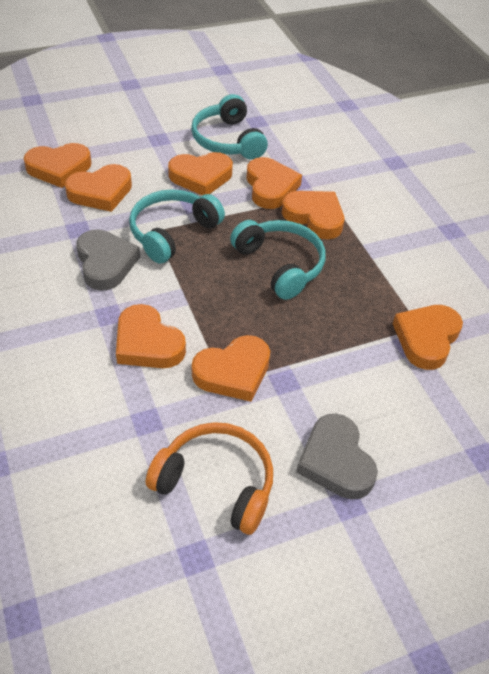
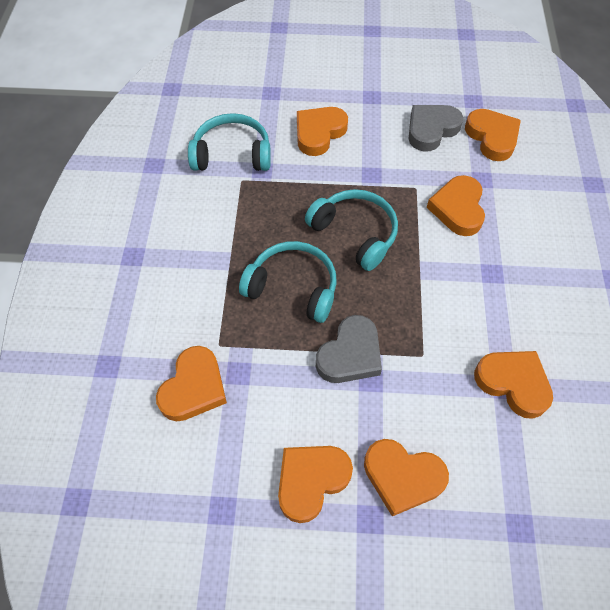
orange headphones: 1 -> 0
orange heart: 8 -> 7

